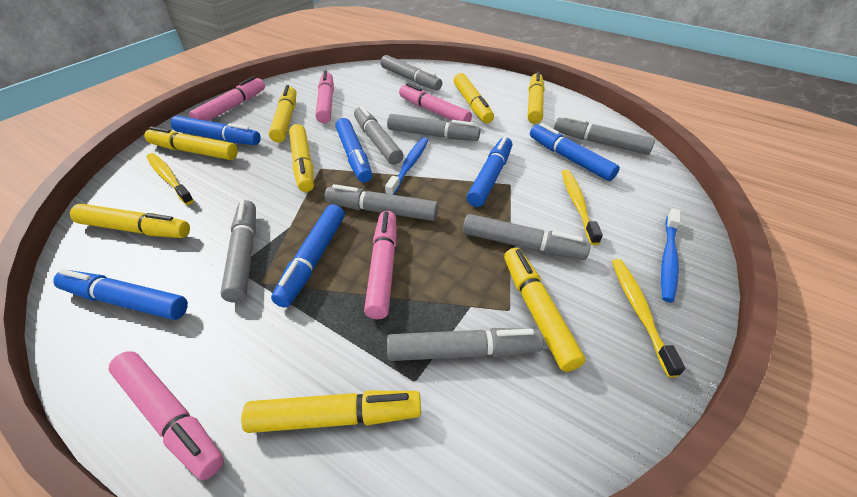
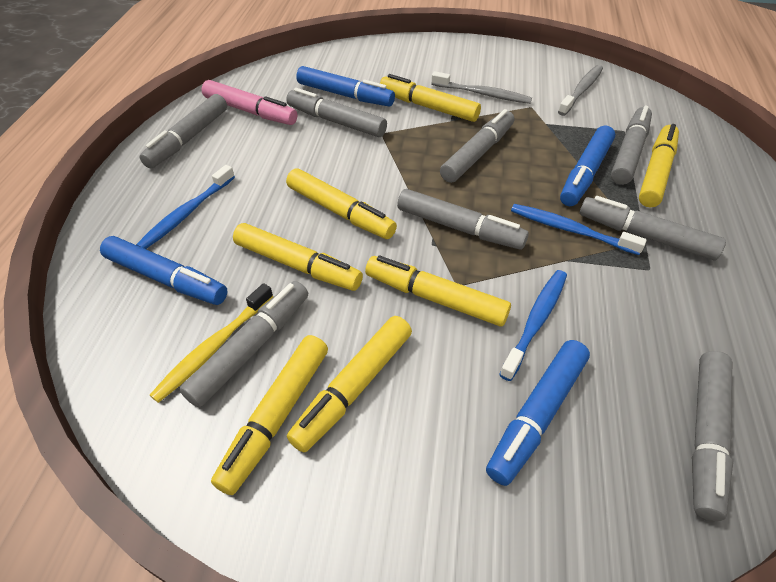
blue marker: 6 -> 4
blue toothbrush: 2 -> 3
grey toothbrush: 0 -> 2
pink marker: 5 -> 1
yellow marker: 8 -> 7
yellow toothbrush: 3 -> 1

